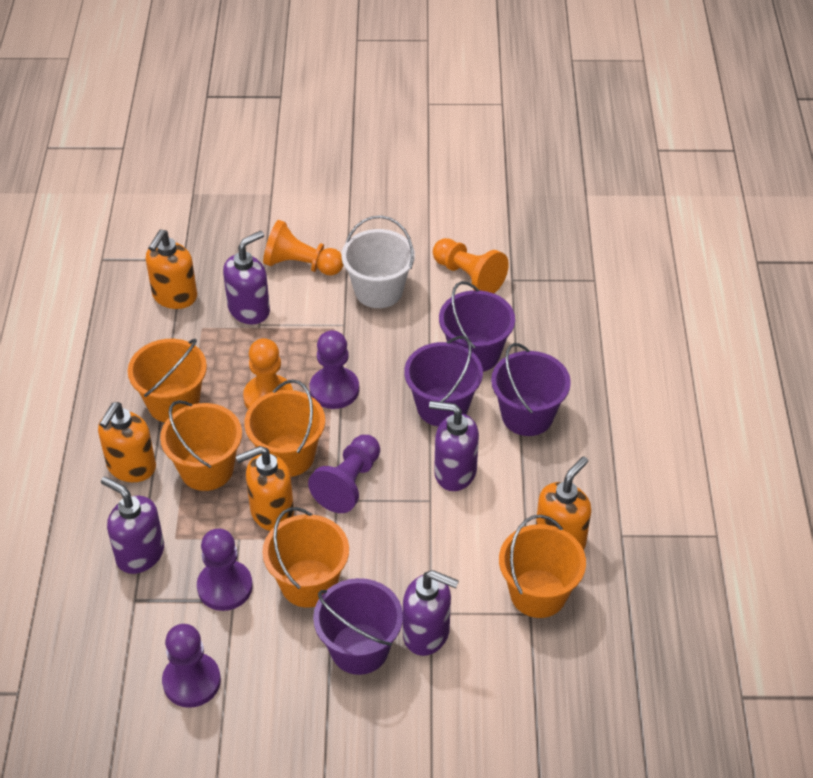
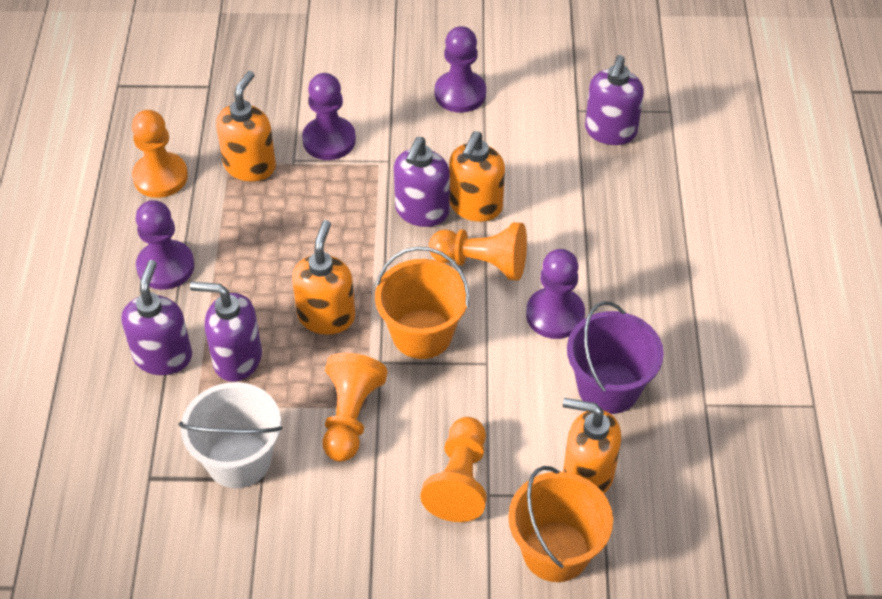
orange bucket: 5 -> 2
orange pawn: 3 -> 4
purple bucket: 4 -> 1

